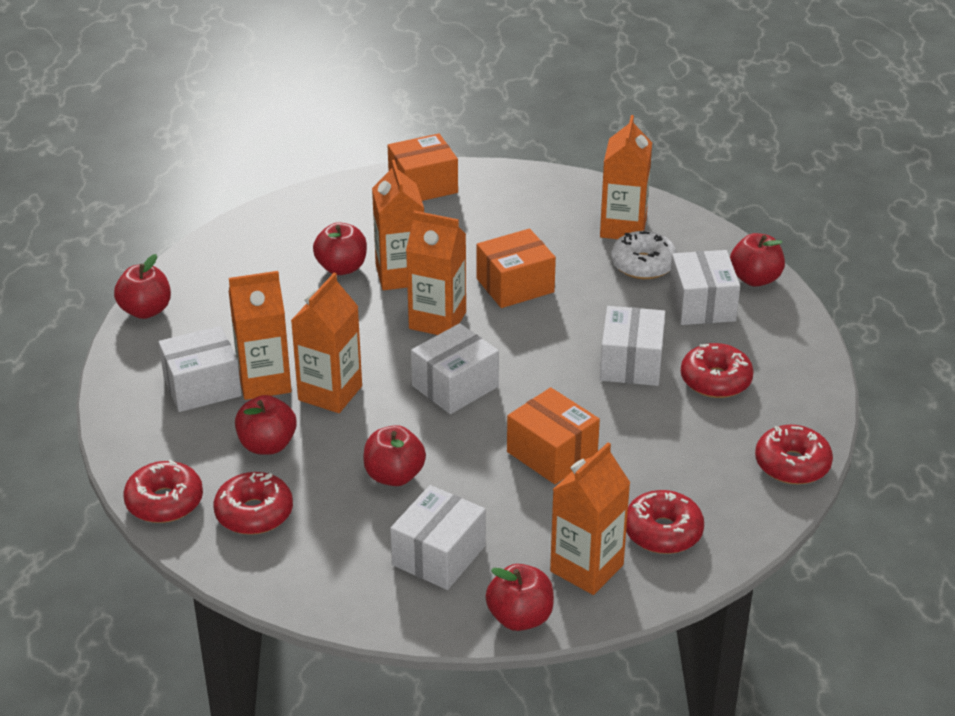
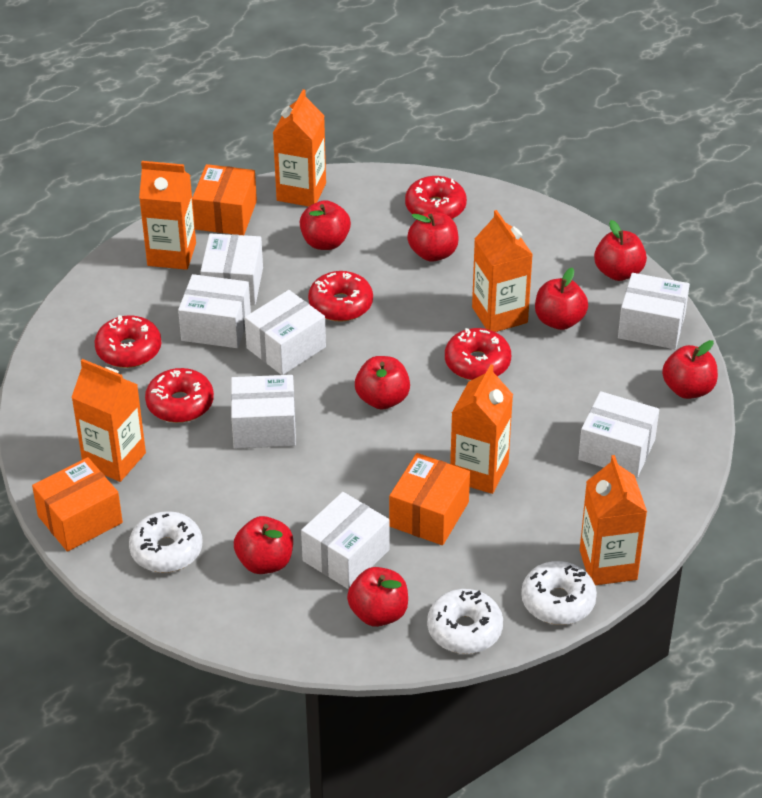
red apple: 6 -> 8
white box: 5 -> 7
white donut: 1 -> 3

